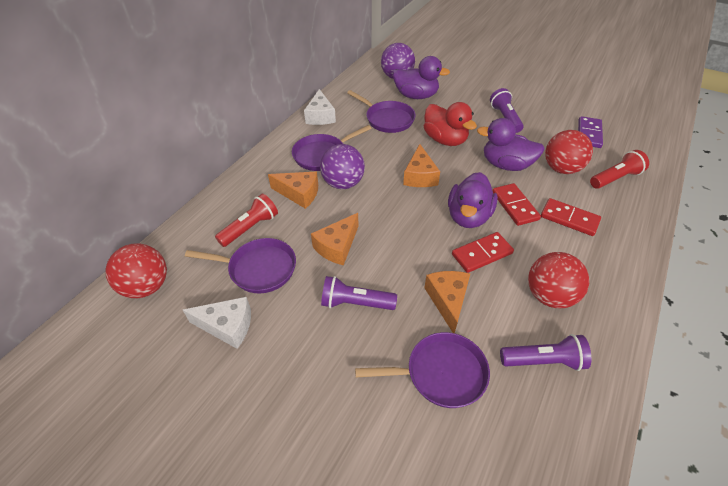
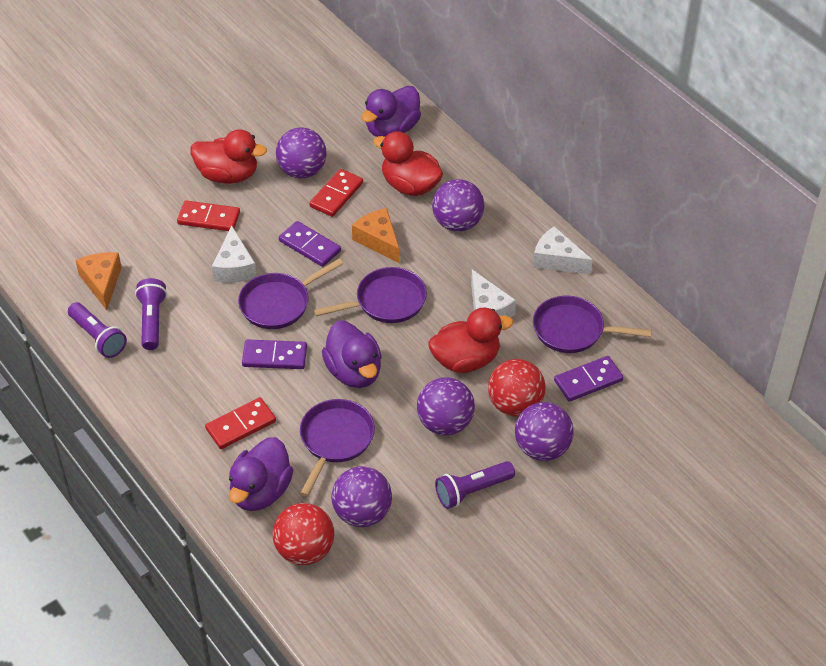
orange cheese: 4 -> 2
purple ball: 2 -> 5
purple domino: 1 -> 3
red ball: 3 -> 2
red duck: 1 -> 3
red flashlight: 2 -> 0
white cheese: 2 -> 3

